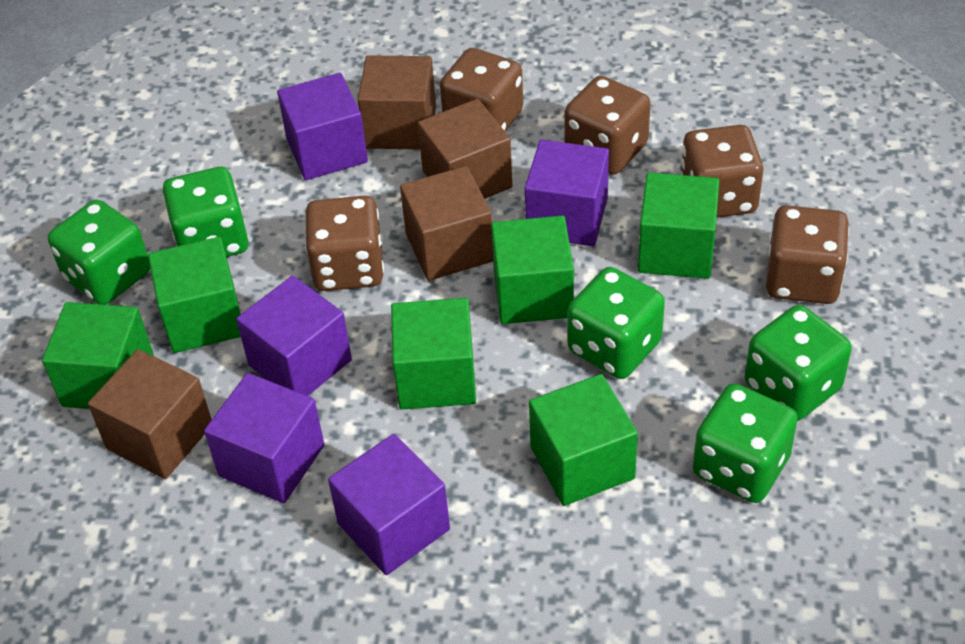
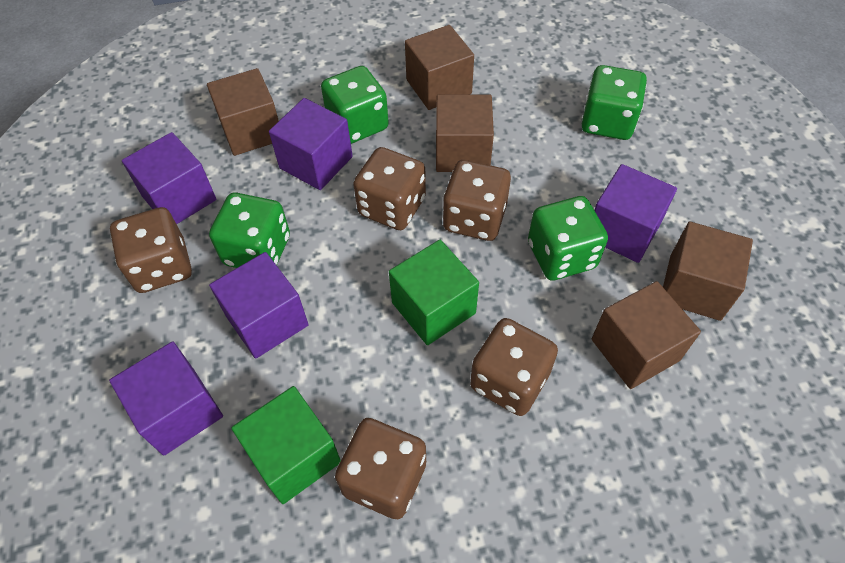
brown cube: 4 -> 5
green cube: 6 -> 2
green dice: 5 -> 4

